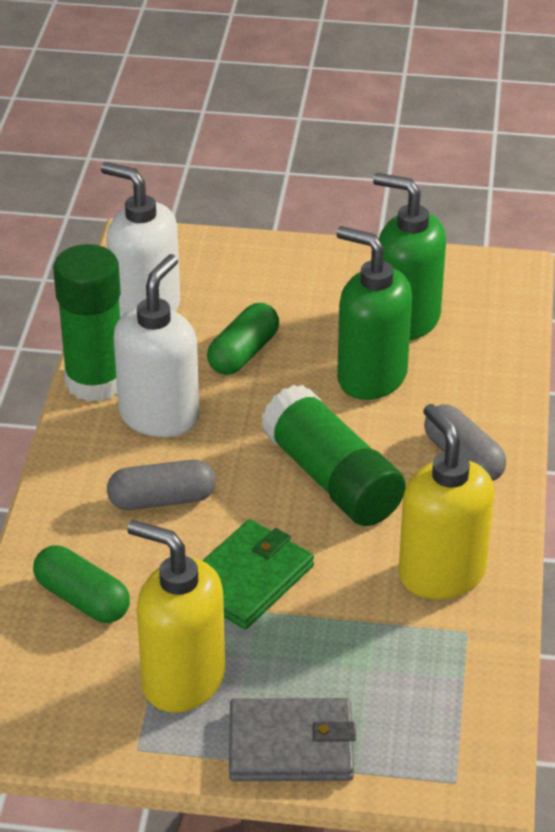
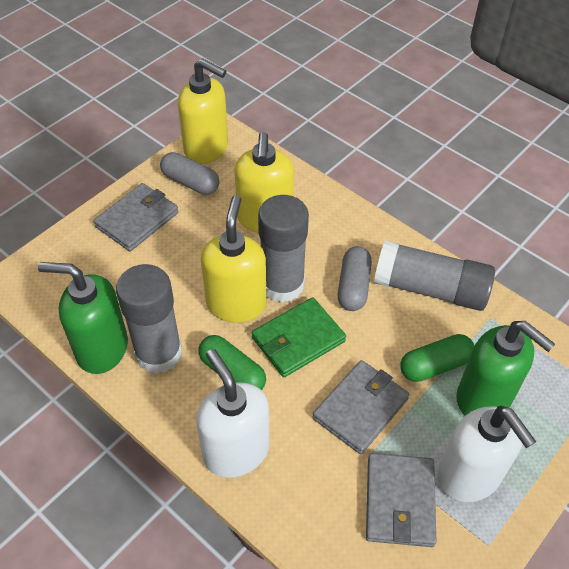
green glue stick: 2 -> 0
grey glue stick: 0 -> 3
grey wallet: 1 -> 3
yellow soap dispenser: 2 -> 3

